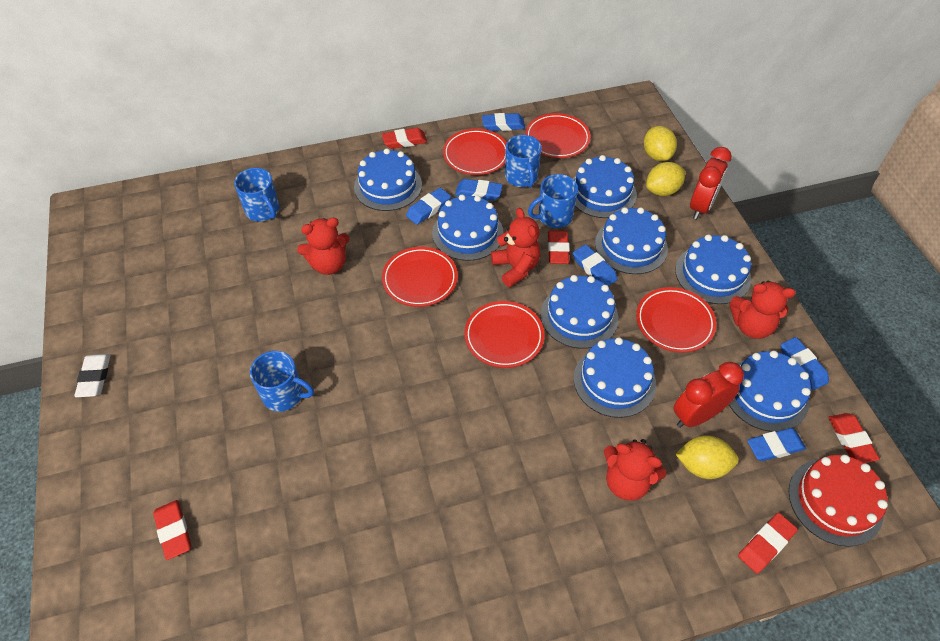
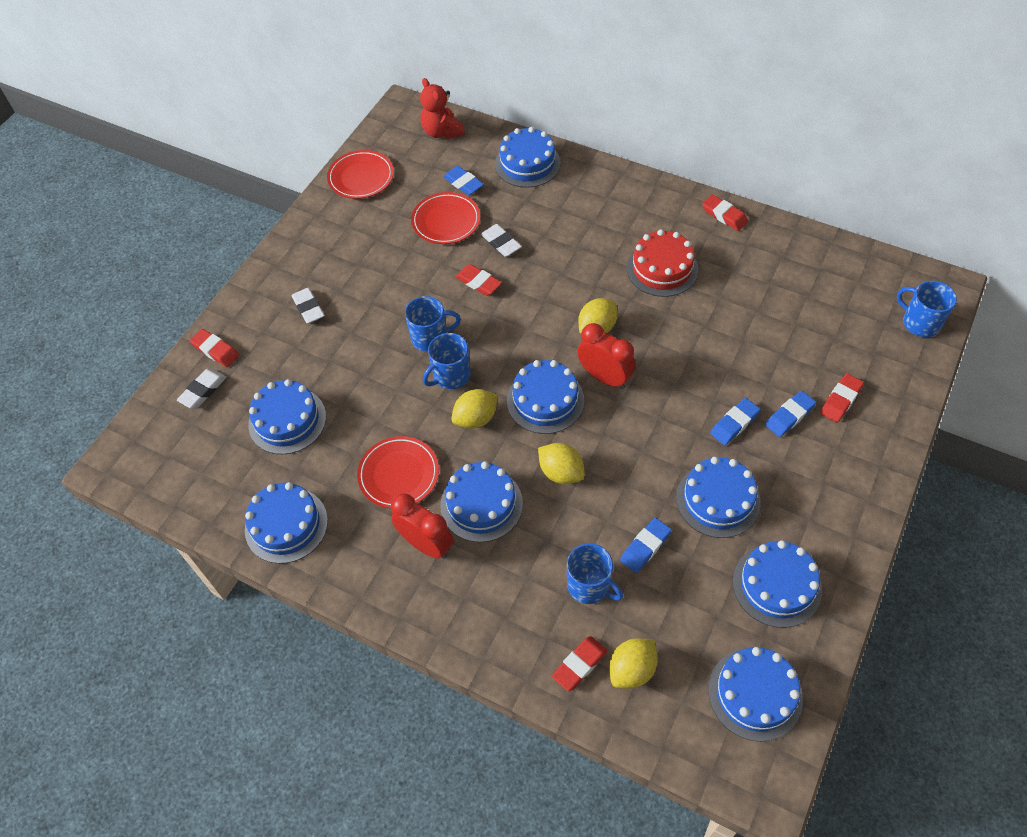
blue eraser: 6 -> 4
red plate: 5 -> 3
red teddy bear: 4 -> 1
white eraser: 1 -> 3
yellow lemon: 3 -> 4

